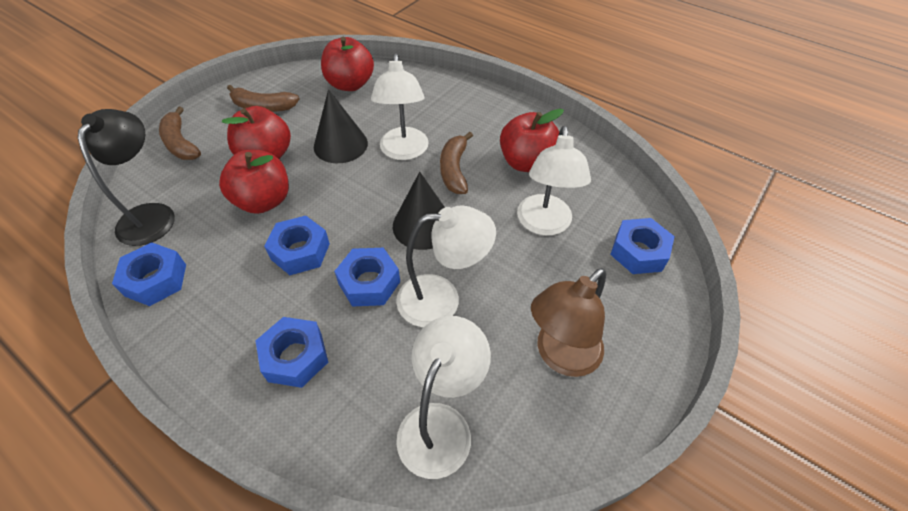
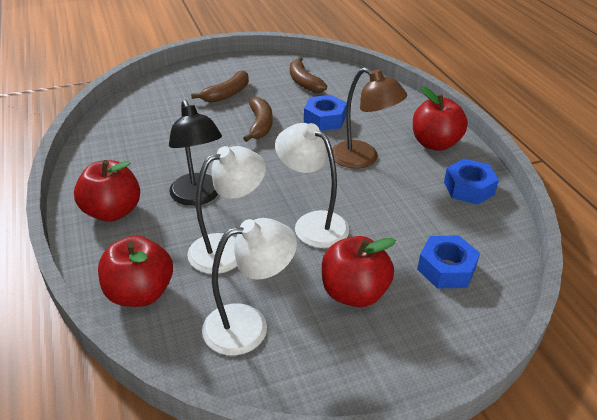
black cone: 2 -> 0
blue nut: 5 -> 3
white lamp: 4 -> 3

